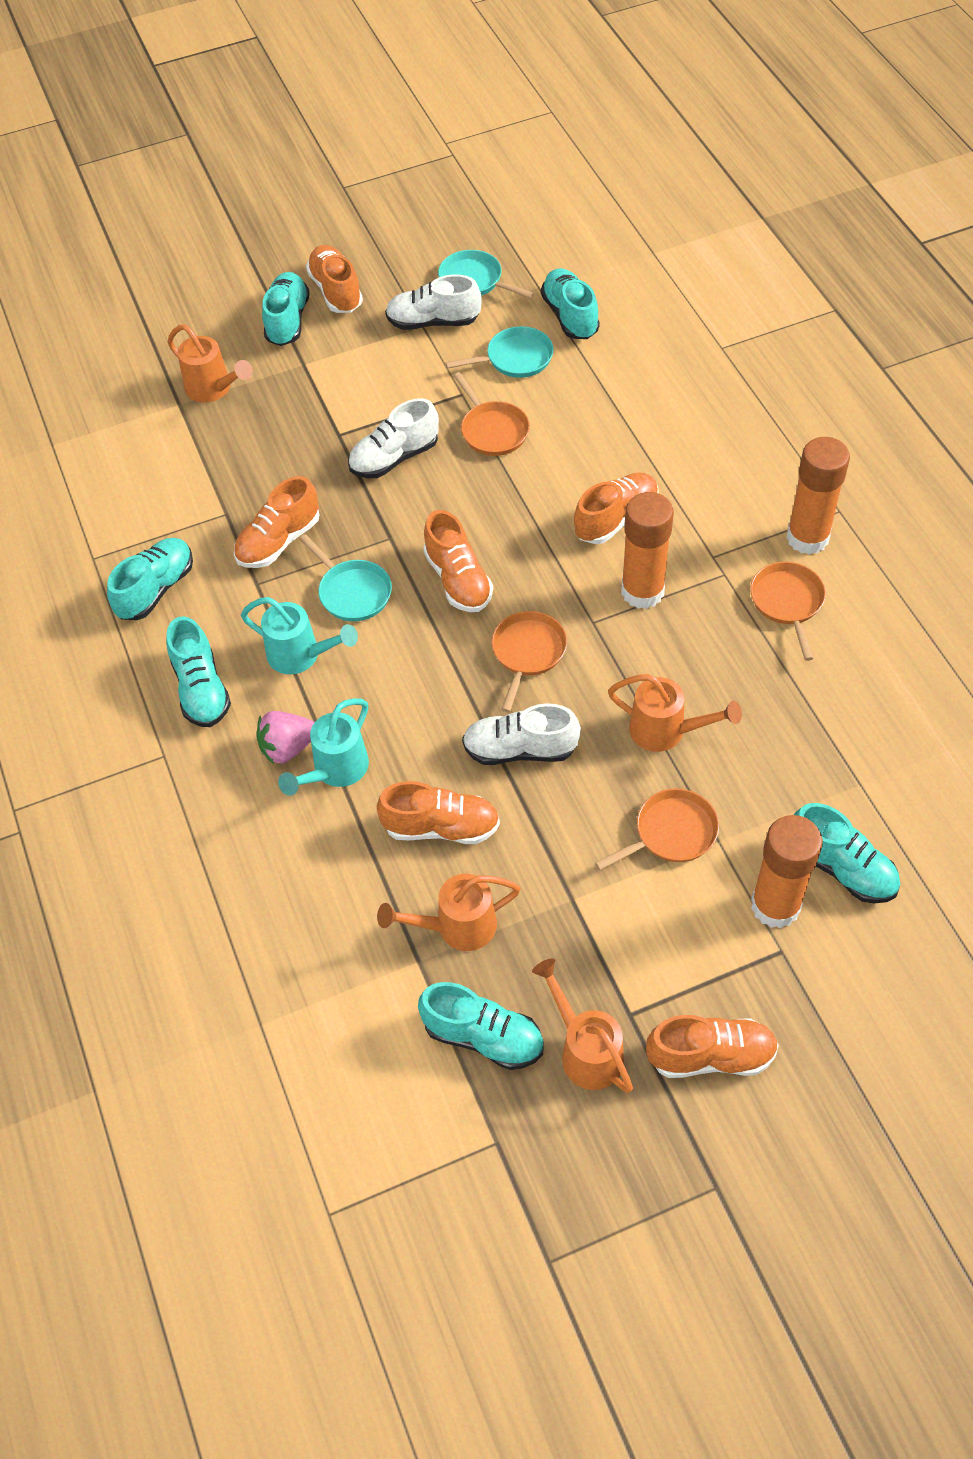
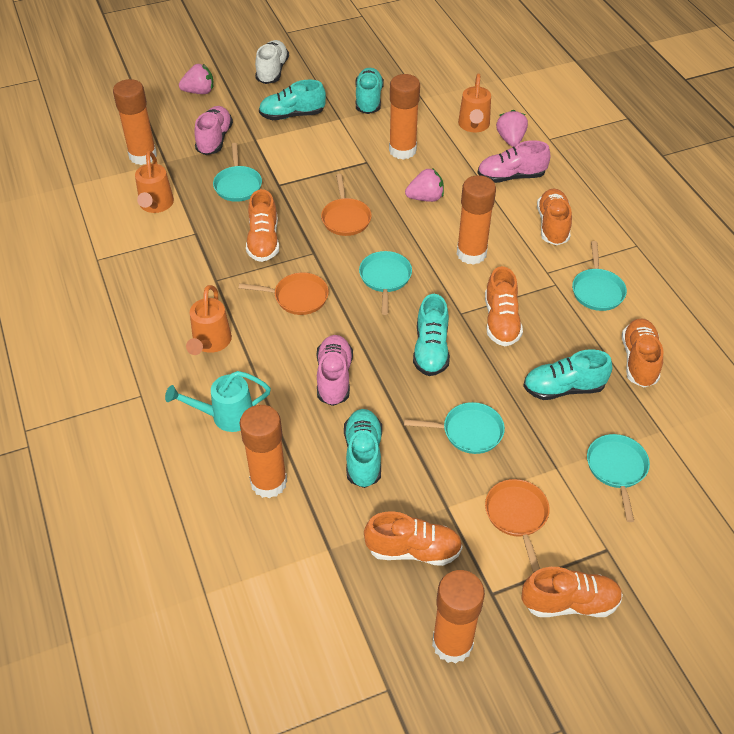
orange glue stick: 3 -> 5
orange pan: 4 -> 3
orange watering can: 4 -> 3
pink shoe: 0 -> 3
pink strawberry: 1 -> 3
turquoise pan: 3 -> 5
turquoise shoe: 6 -> 5
turquoise watering can: 2 -> 1
white shoe: 3 -> 1

